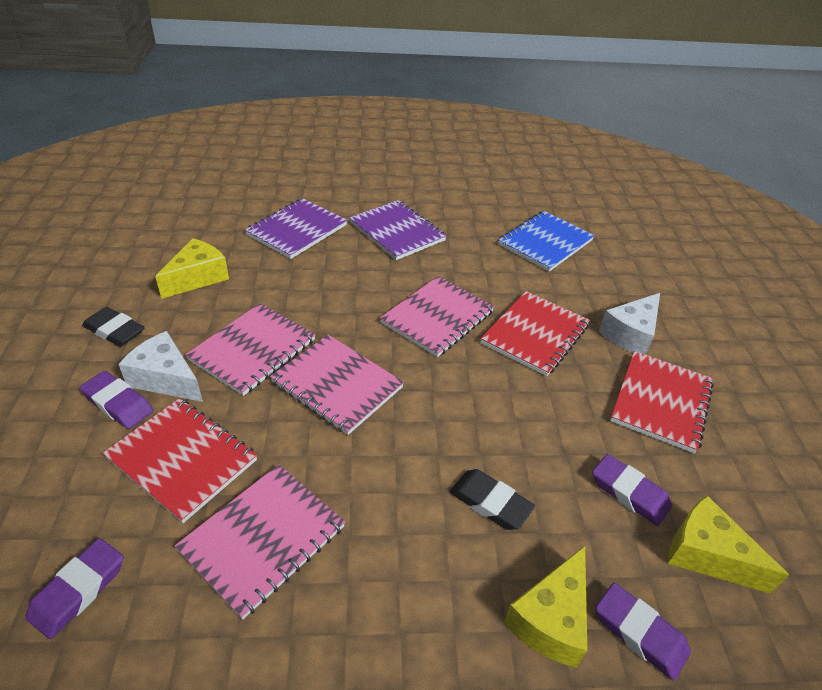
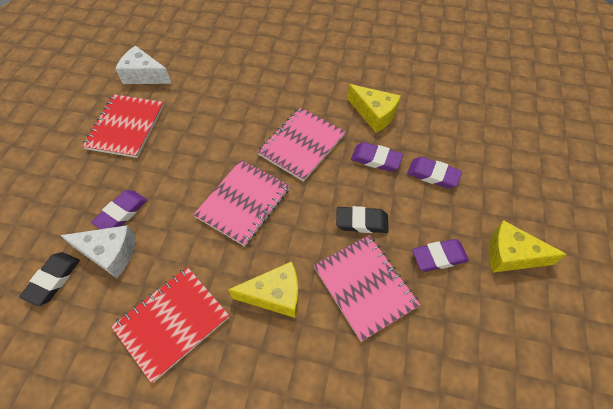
blue notebook: 1 -> 0
pink notebook: 4 -> 3
purple notebook: 2 -> 0
red notebook: 3 -> 2

